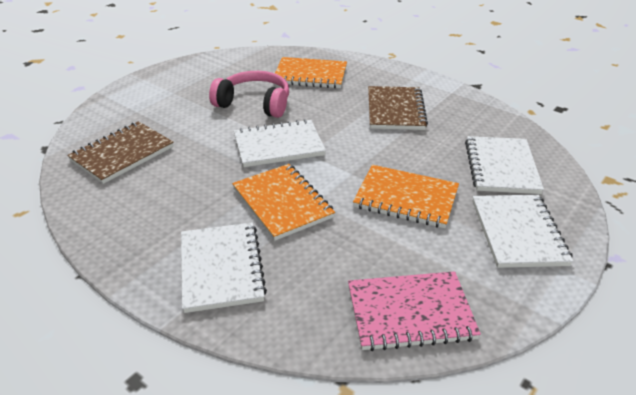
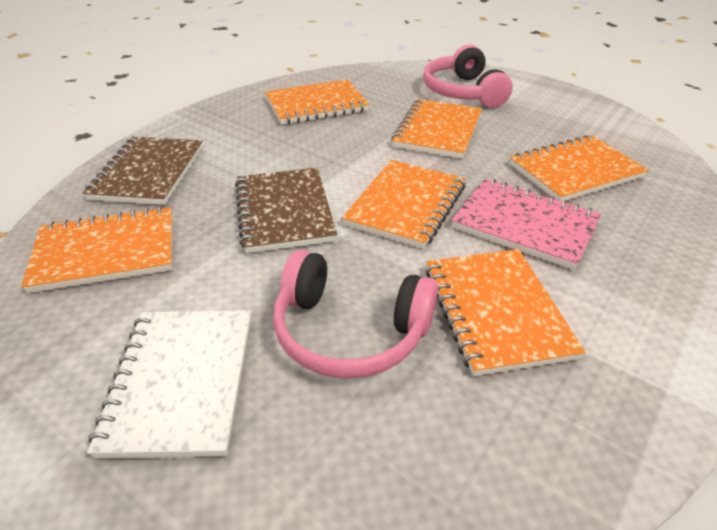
orange notebook: 3 -> 6
pink headphones: 1 -> 2
white notebook: 4 -> 1

